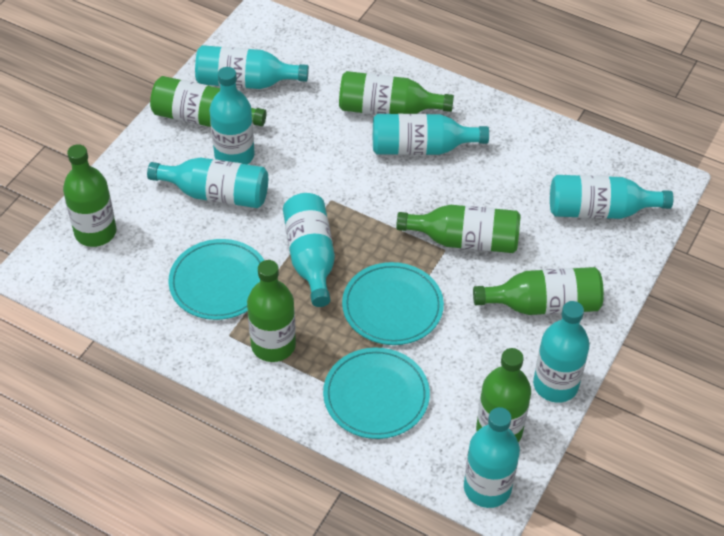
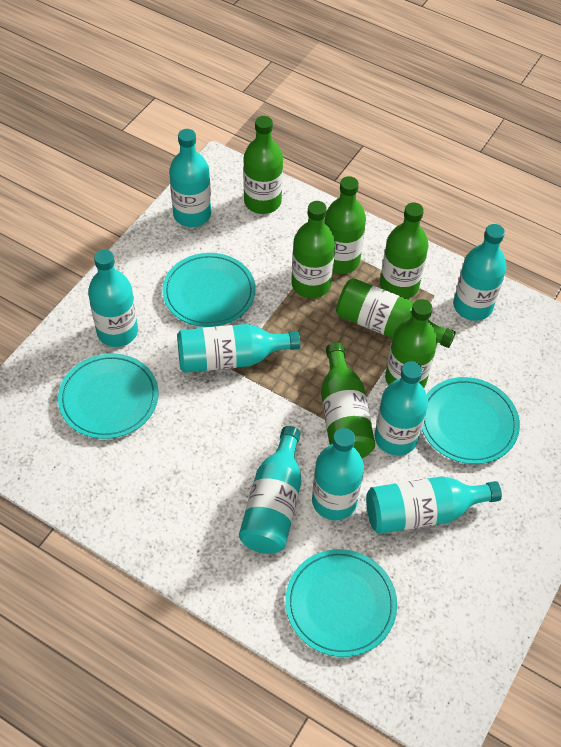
turquoise plate: 3 -> 4

